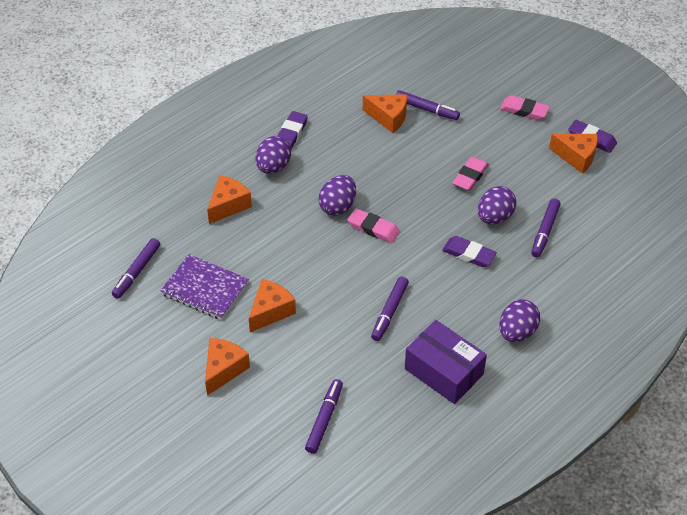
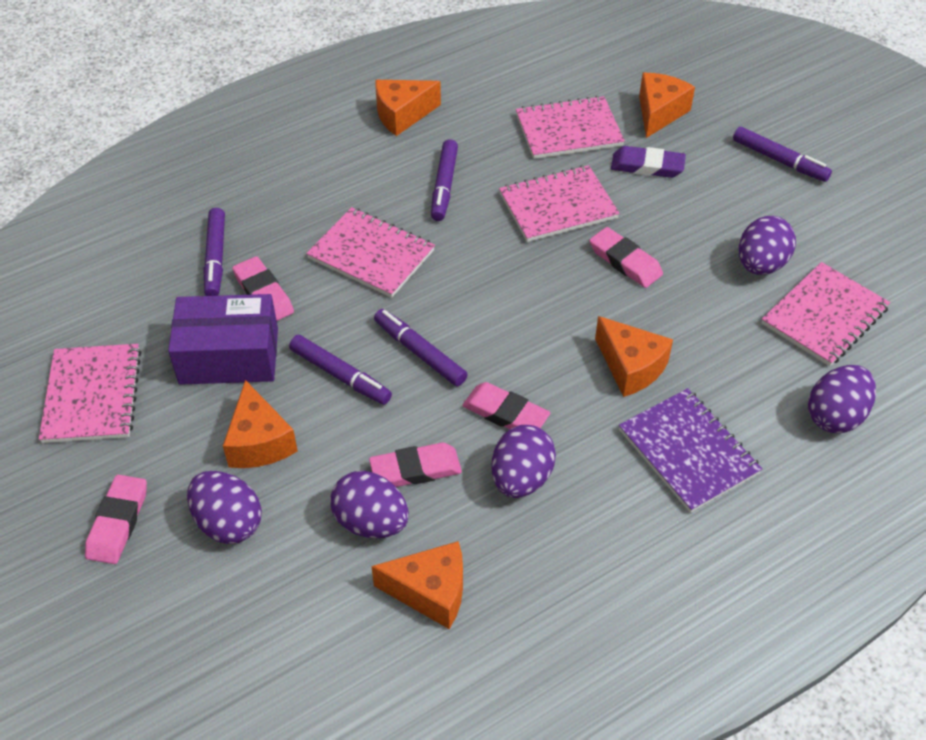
pink eraser: 3 -> 5
pink notebook: 0 -> 5
purple egg: 4 -> 5
purple eraser: 3 -> 1

